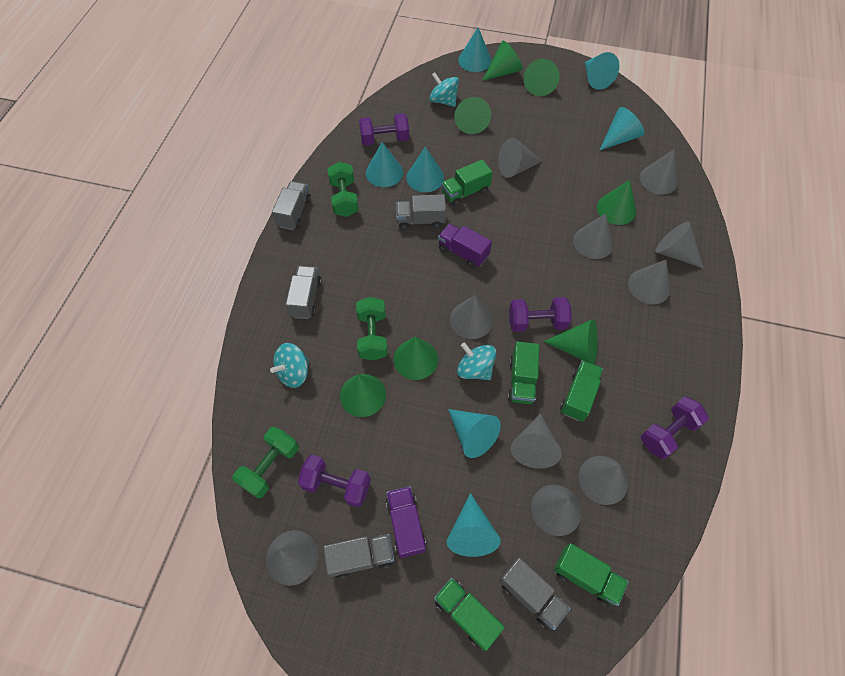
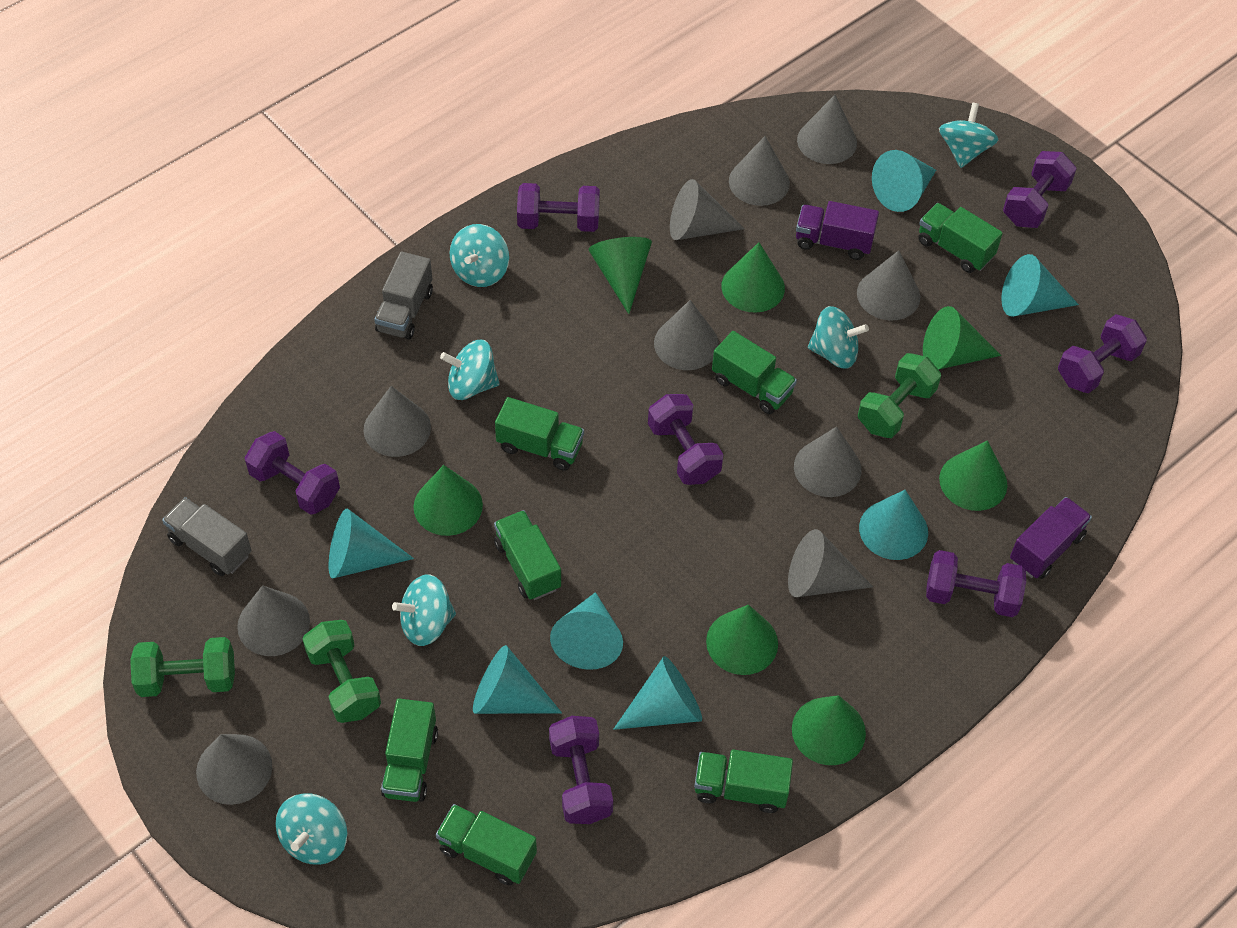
green truck: 5 -> 7
grey truck: 5 -> 2
purple dumbbell: 4 -> 7
turquoise spinning top: 3 -> 6

